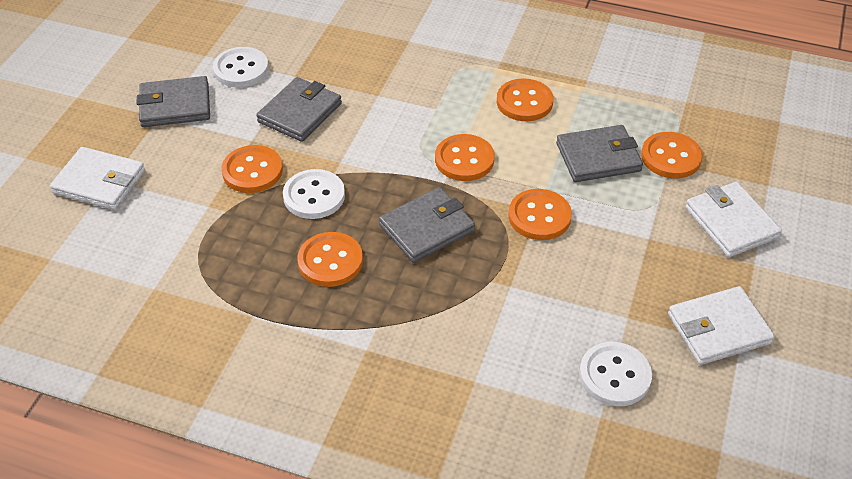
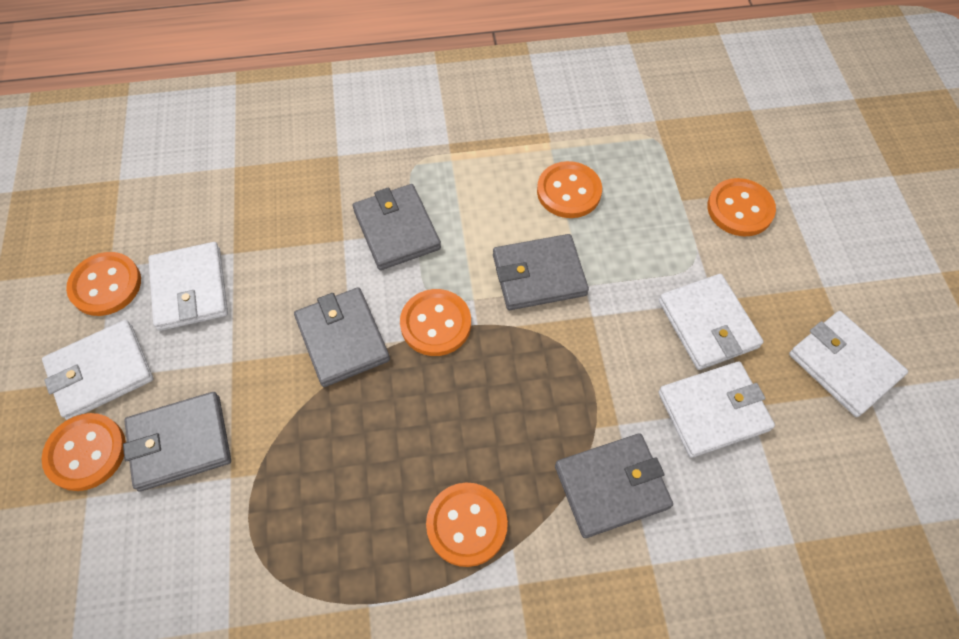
grey wallet: 4 -> 5
white button: 3 -> 0
white wallet: 3 -> 5

